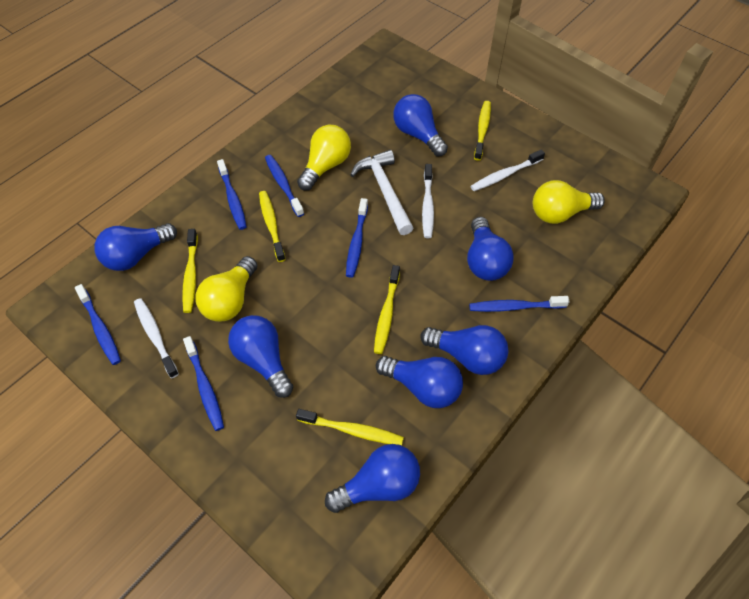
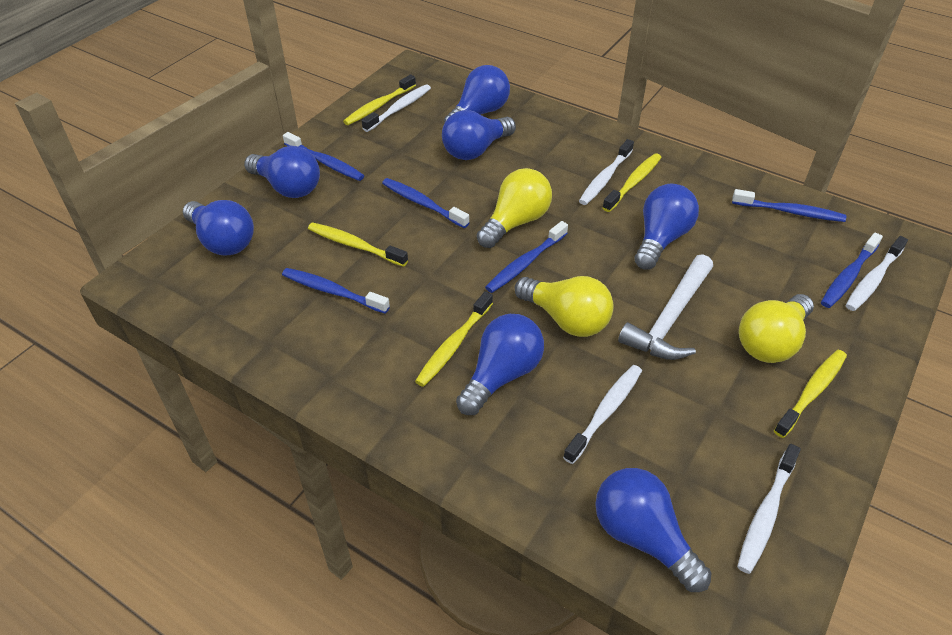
white toothbrush: 3 -> 5

